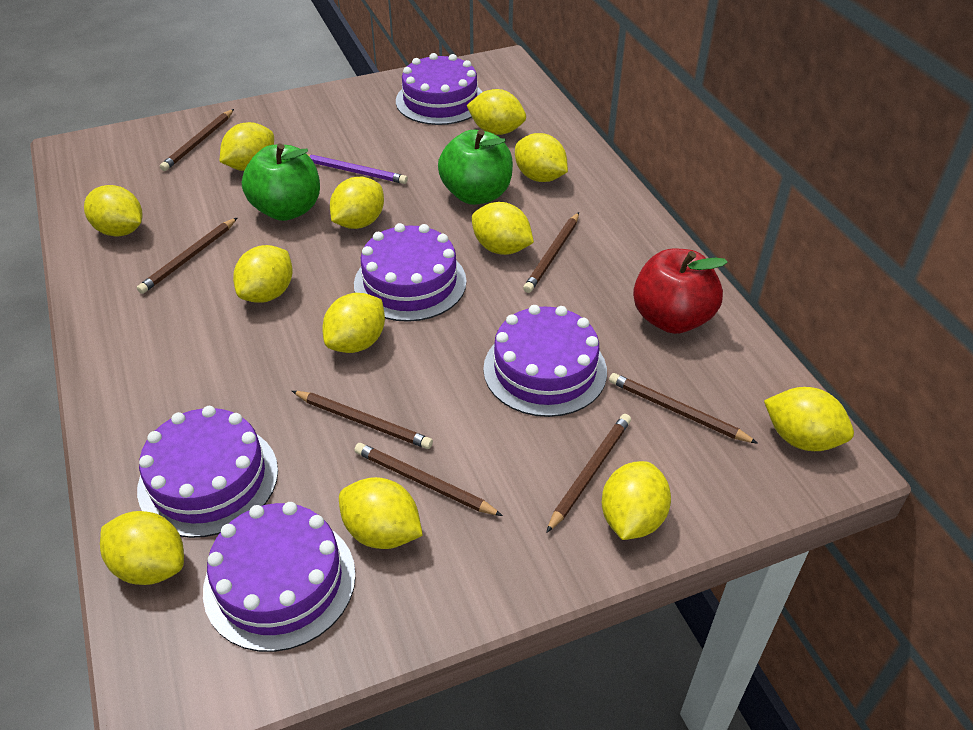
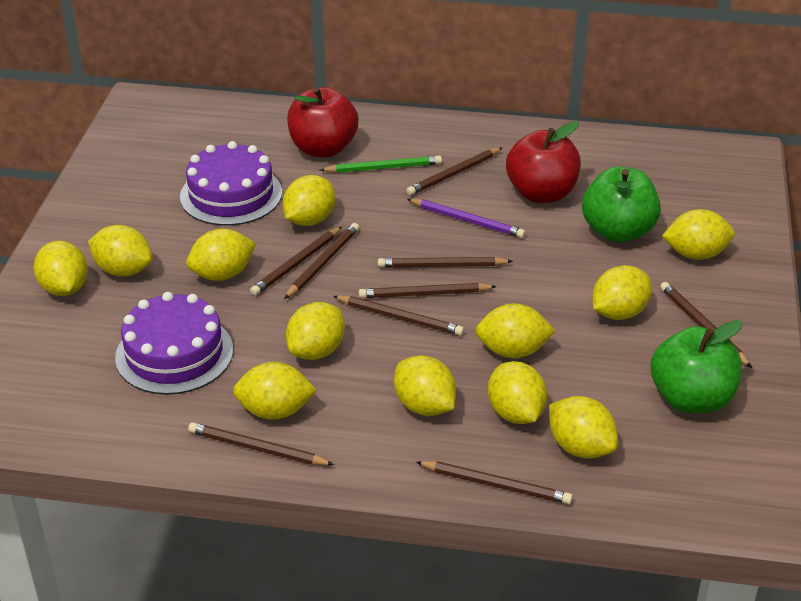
brown pencil: 7 -> 9
green pencil: 0 -> 1
purple cake: 5 -> 2
red apple: 1 -> 2

